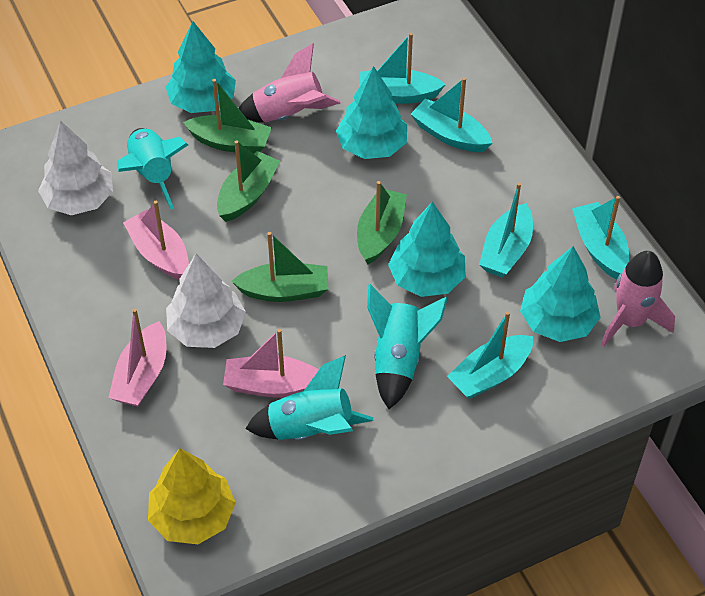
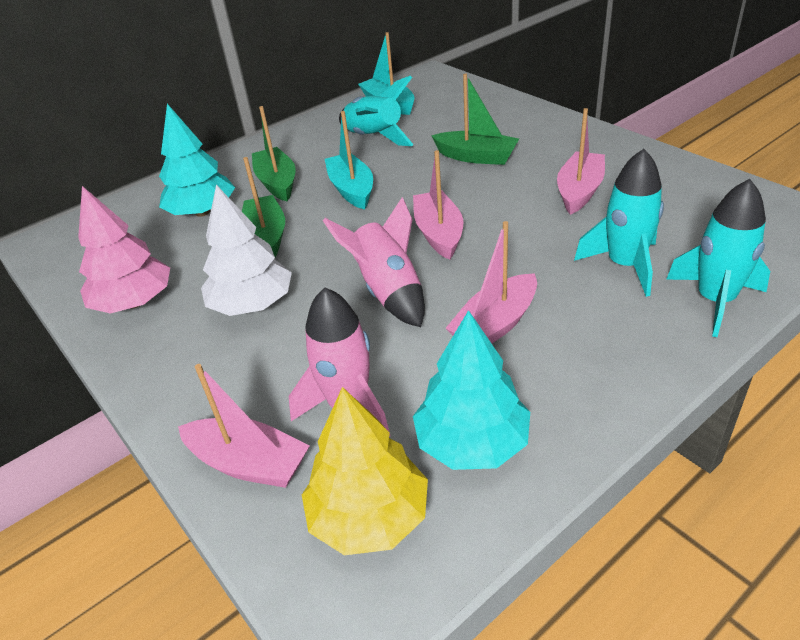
green boat: 4 -> 3
pink boat: 3 -> 4
pink tree: 0 -> 1
turquoise boat: 5 -> 2
turquoise tree: 4 -> 2
white tree: 2 -> 1

